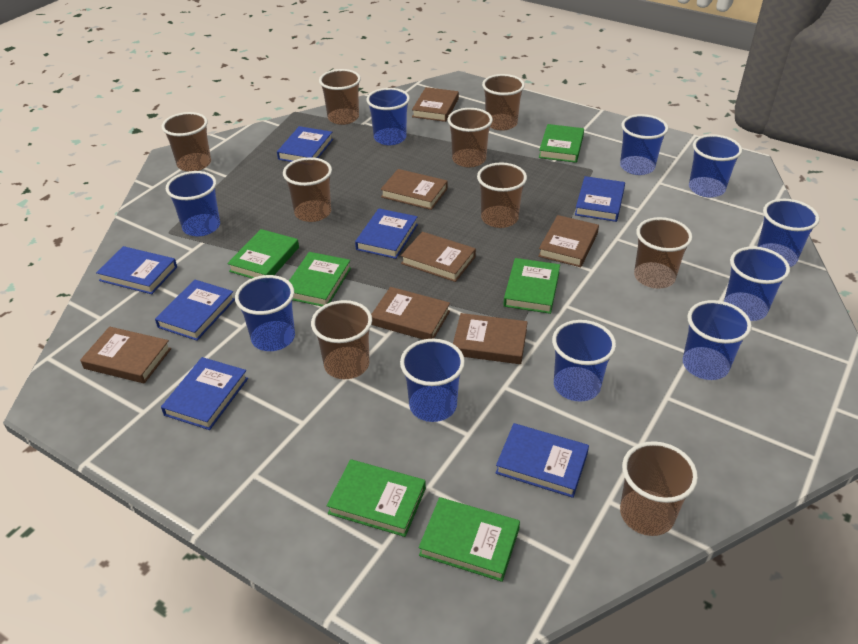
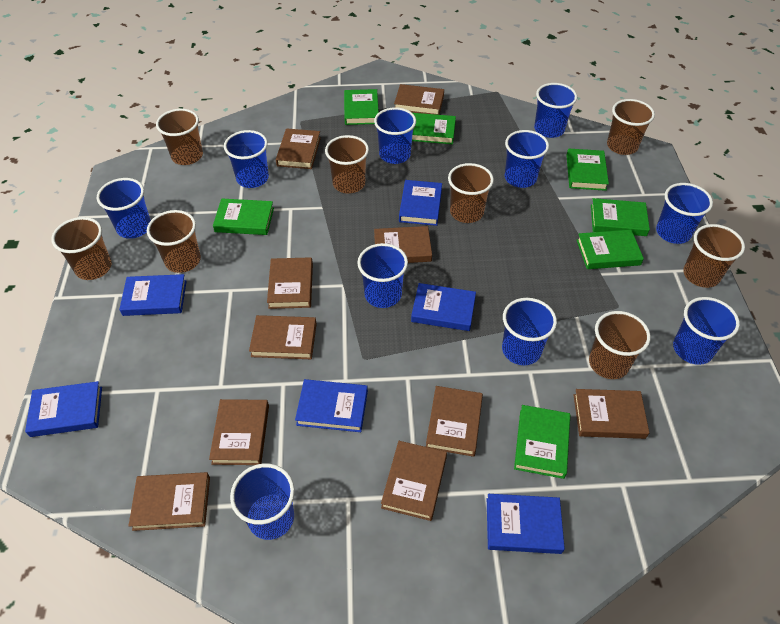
blue book: 7 -> 6
brown book: 7 -> 10
brown cup: 9 -> 8
green book: 6 -> 7

